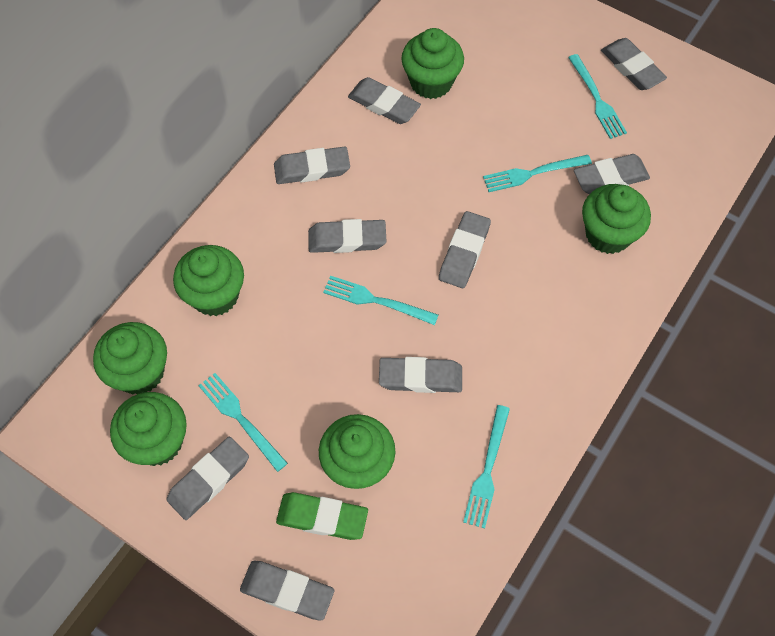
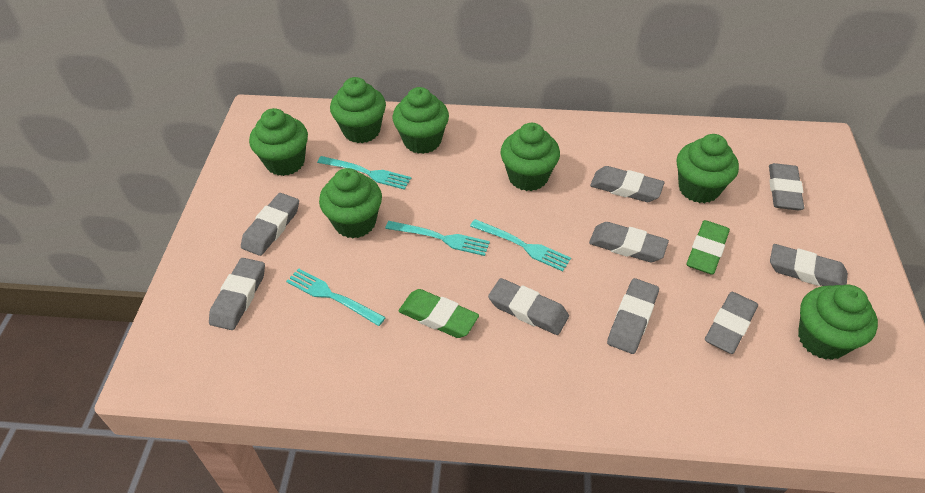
green cupcake: 6 -> 7
green eraser: 1 -> 2
turquoise fork: 5 -> 4

